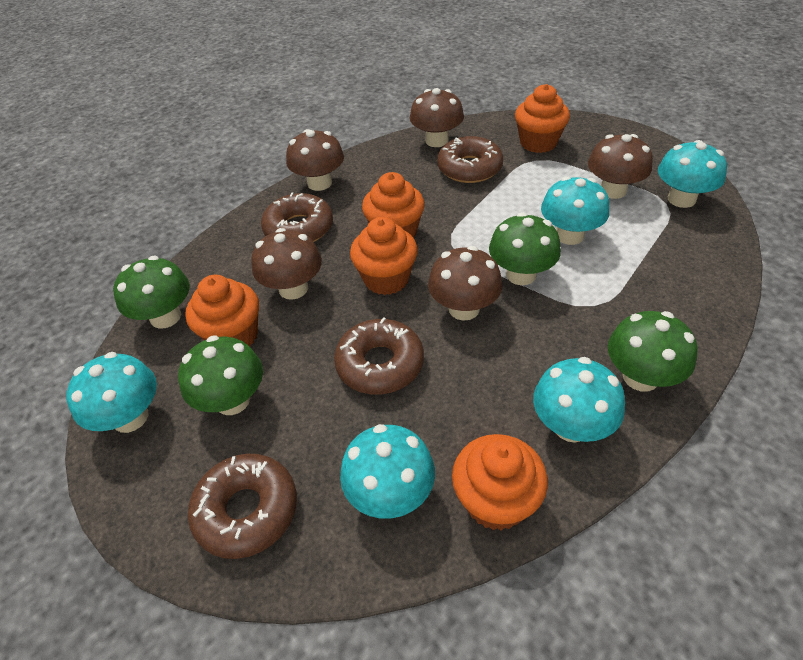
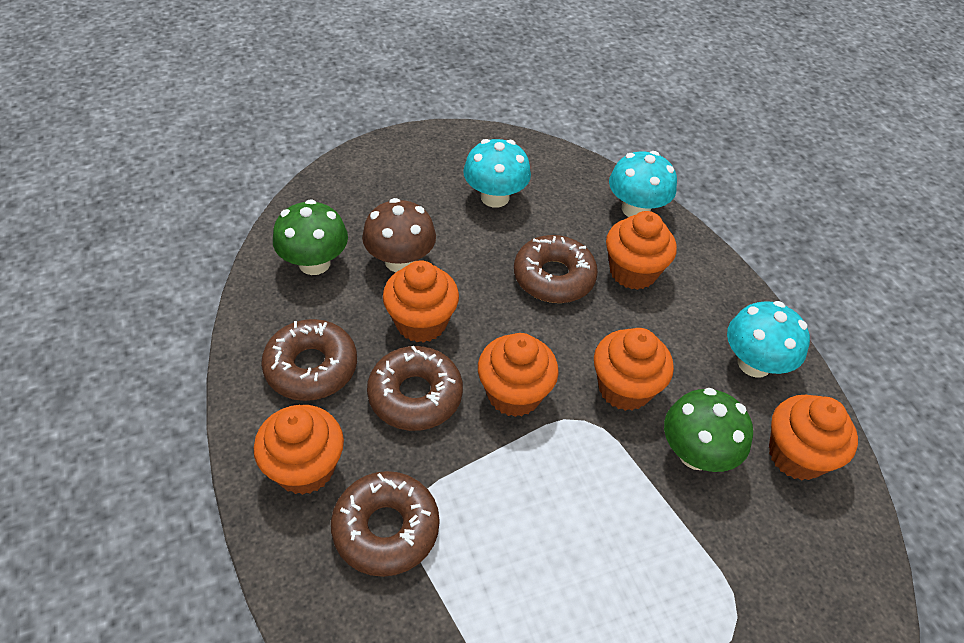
brown mushroom: 5 -> 1
green mushroom: 4 -> 2
orange cupcake: 5 -> 6
turquoise mushroom: 5 -> 3

